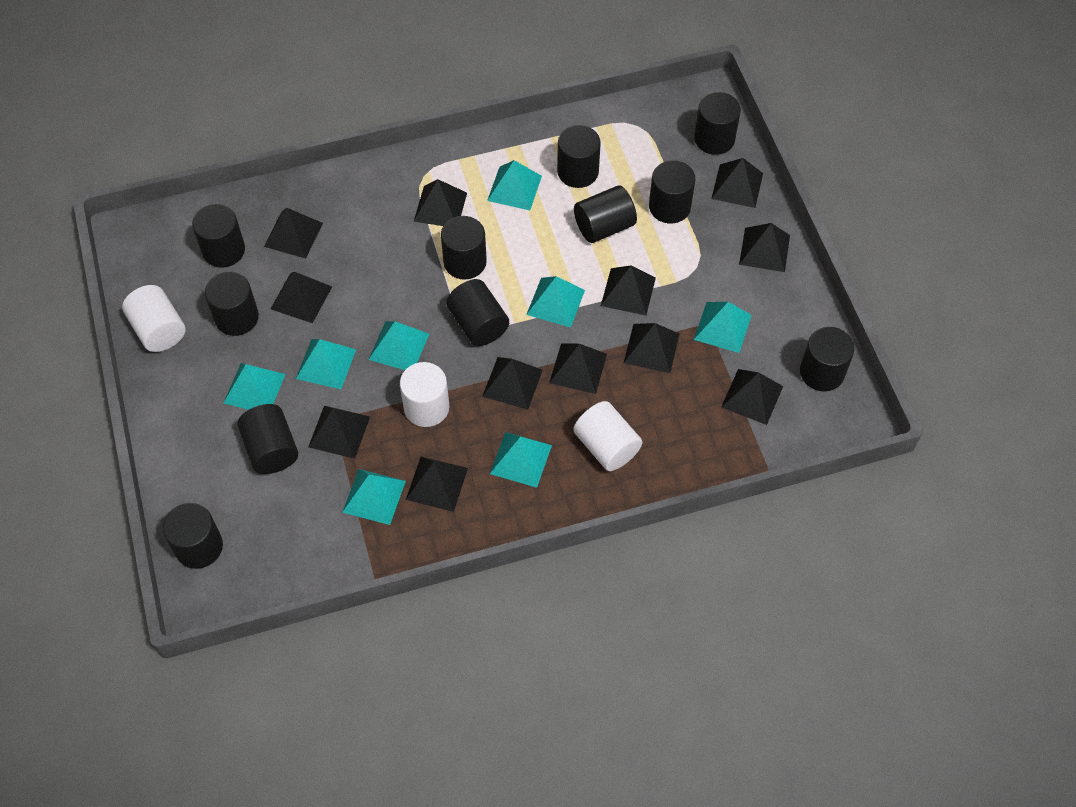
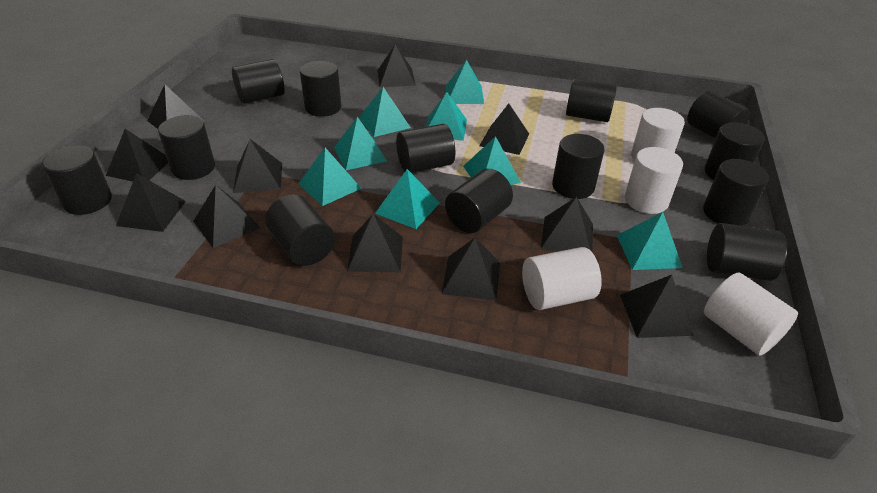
black cylinder: 11 -> 13
black pyramid: 12 -> 11
white cylinder: 3 -> 4

